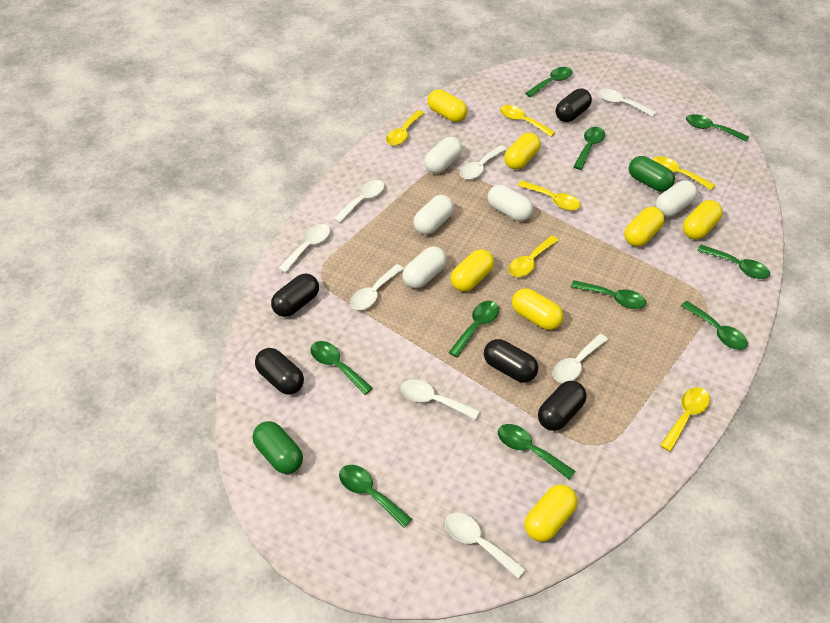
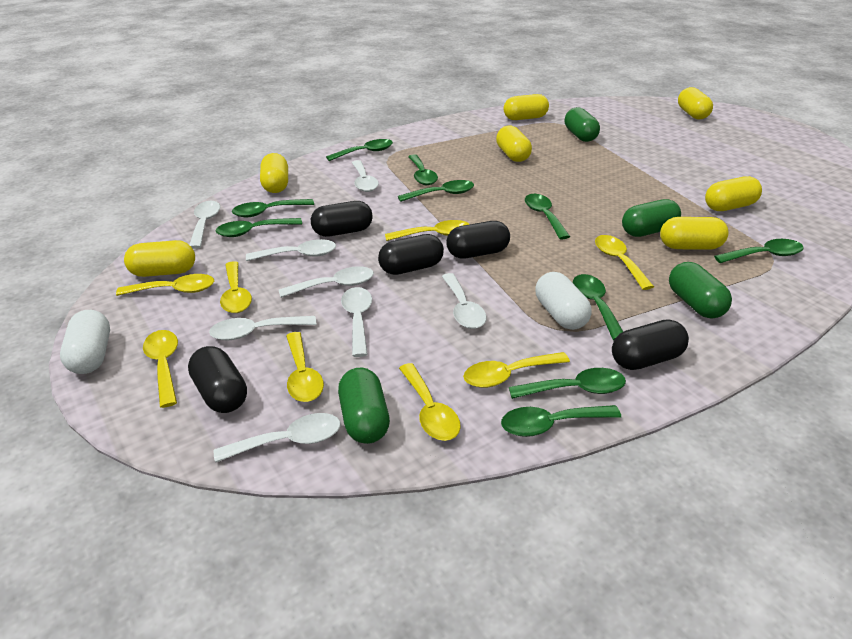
green capsule: 2 -> 4
white capsule: 5 -> 2
yellow spoon: 6 -> 8

